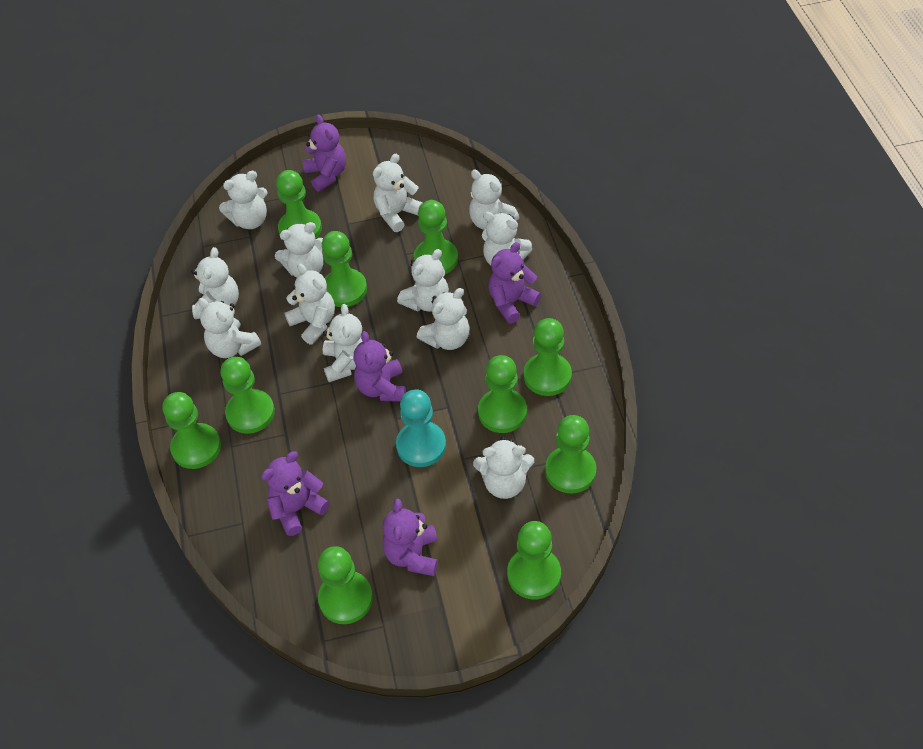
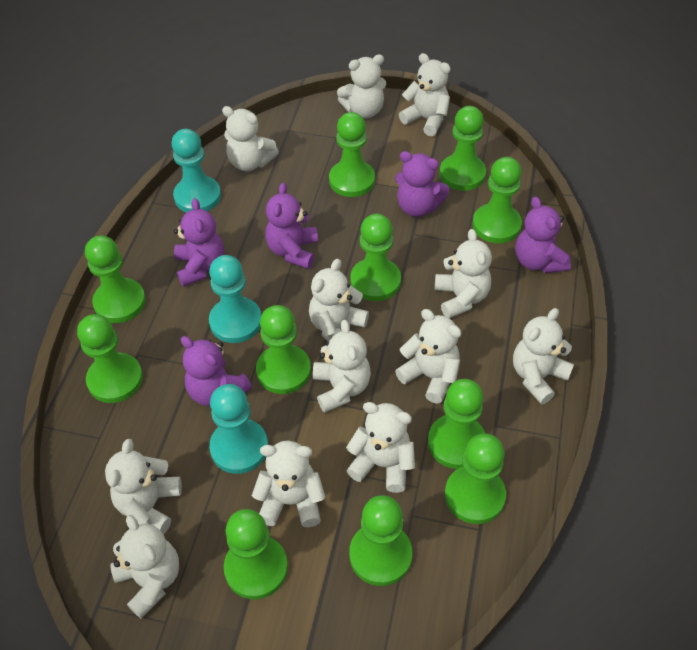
green pawn: 10 -> 11
turquoise pawn: 1 -> 3

